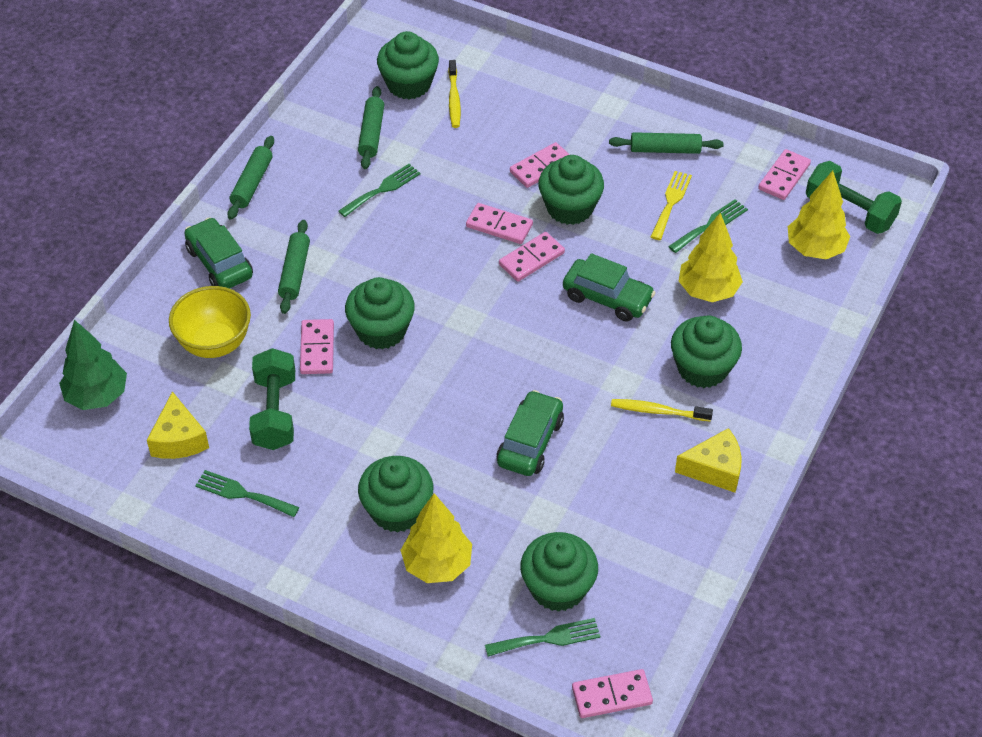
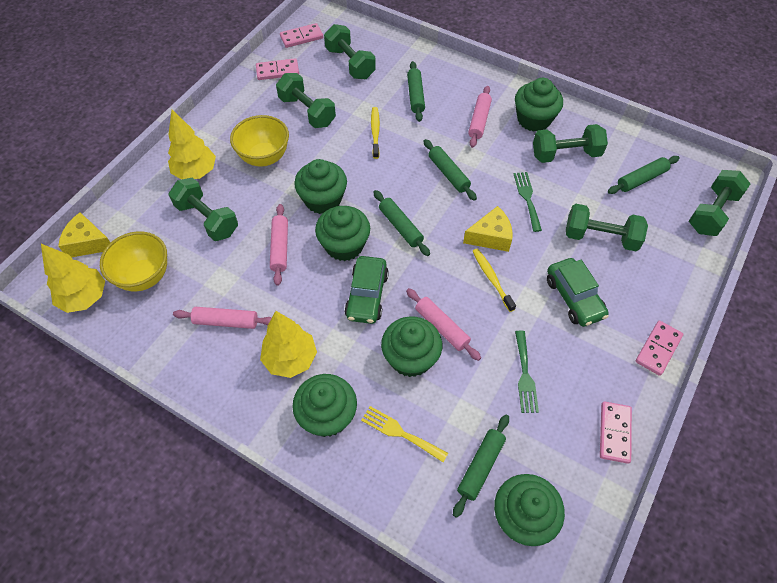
green car: 3 -> 2
green dumbbell: 2 -> 6
green fork: 4 -> 2
green rolling pin: 4 -> 5
green tree: 1 -> 0
pink domino: 6 -> 4
pink rolling pin: 0 -> 4
yellow bowl: 1 -> 2

